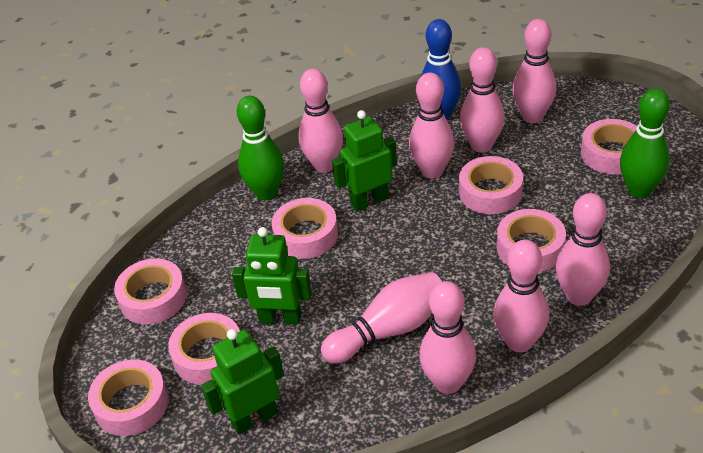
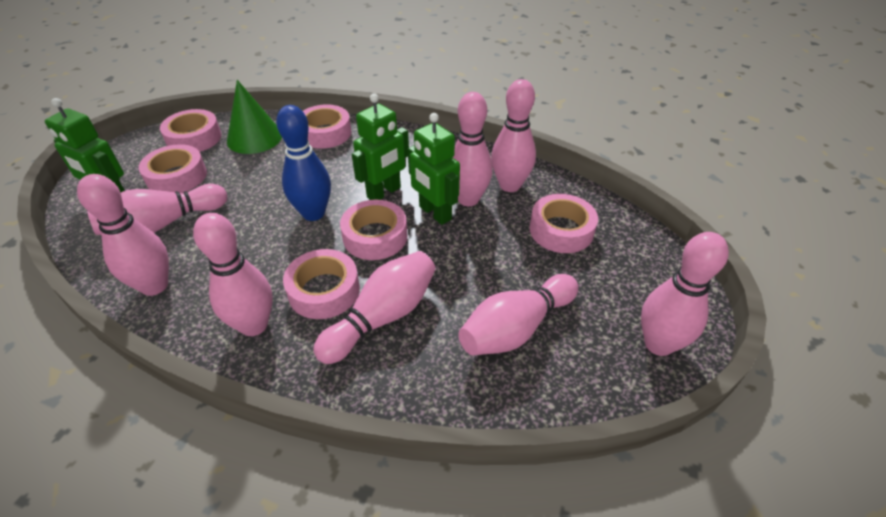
green bowling pin: 2 -> 0
green cone: 0 -> 1
pink tape: 7 -> 6

